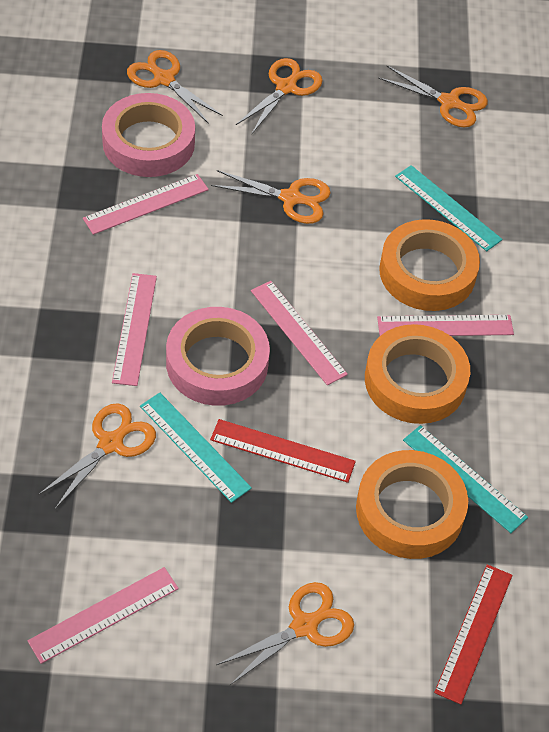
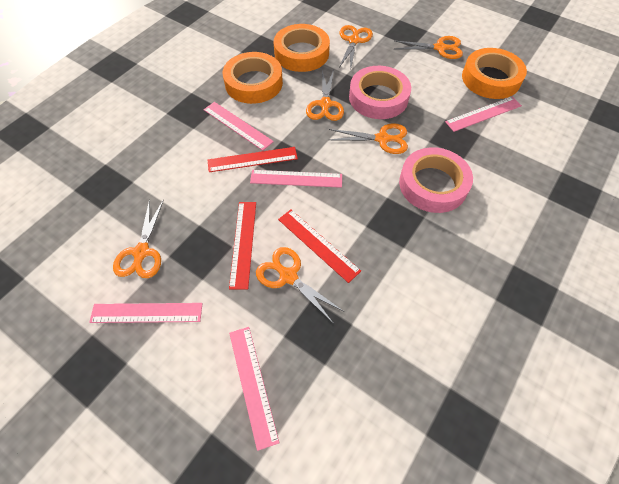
red ruler: 2 -> 3
turquoise ruler: 3 -> 0

